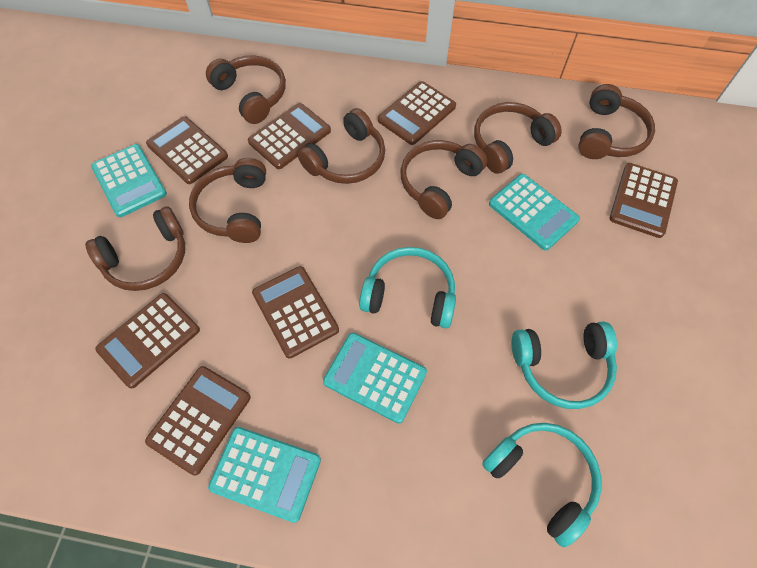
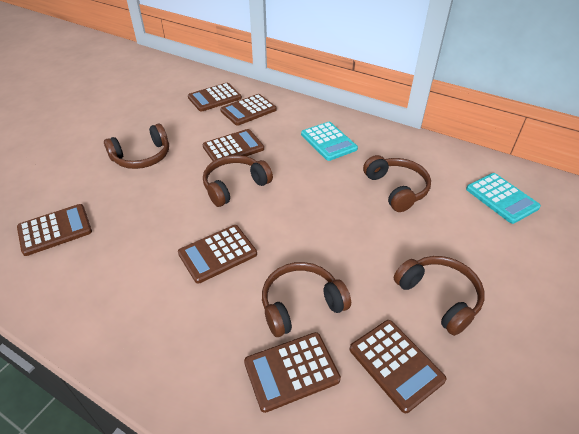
brown headphones: 7 -> 5
turquoise calculator: 4 -> 2
turquoise headphones: 3 -> 0

